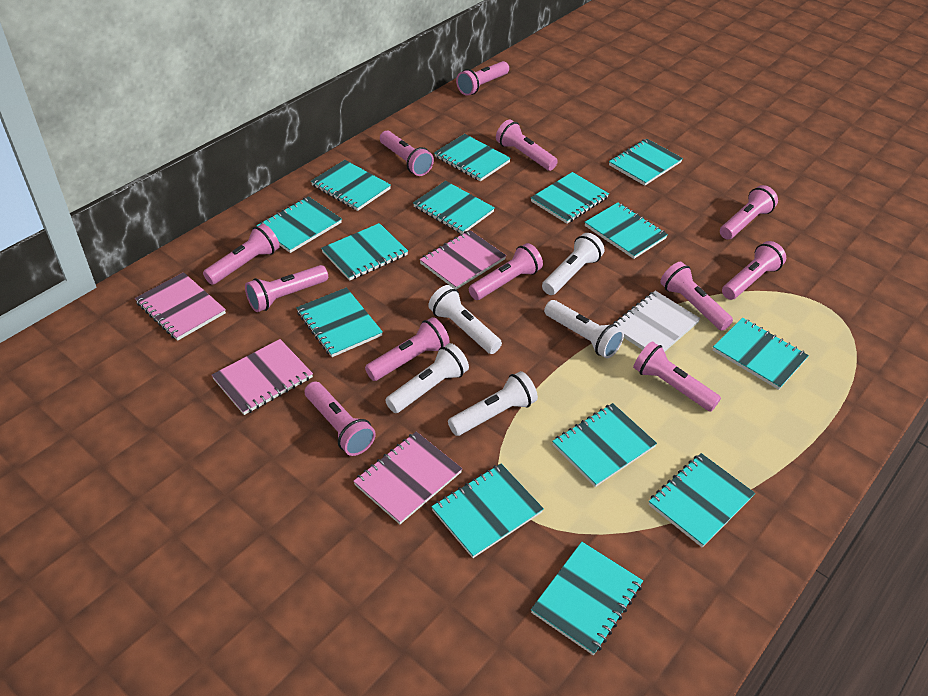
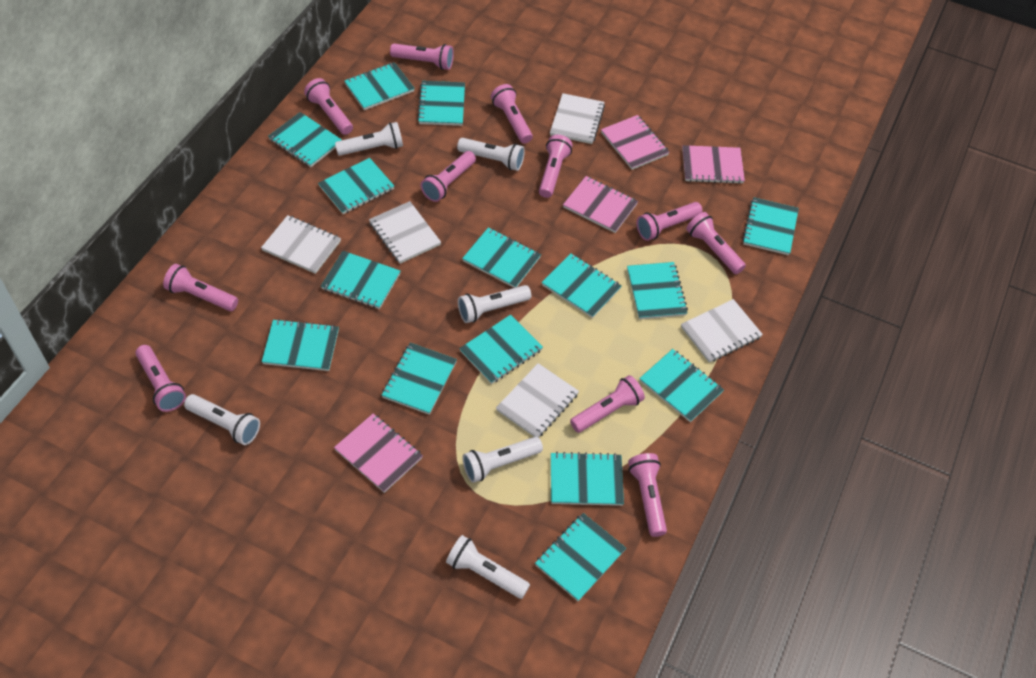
pink flashlight: 12 -> 11
turquoise notebook: 14 -> 15
white flashlight: 5 -> 6
white notebook: 1 -> 5

